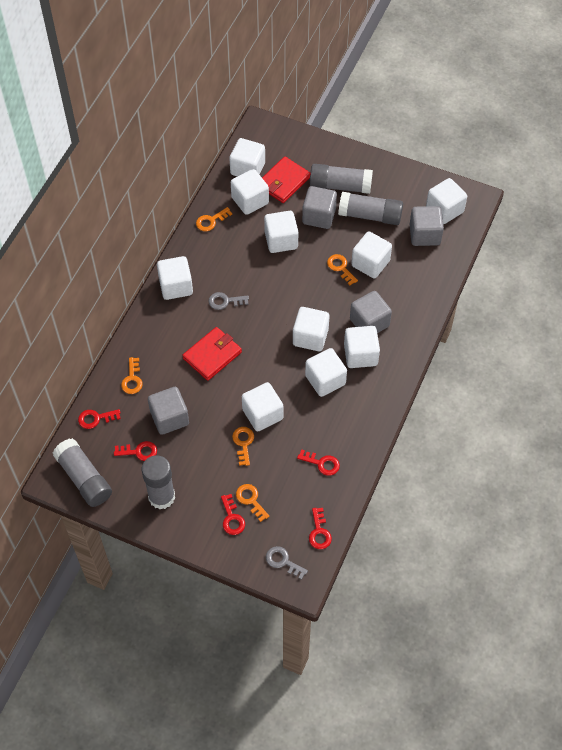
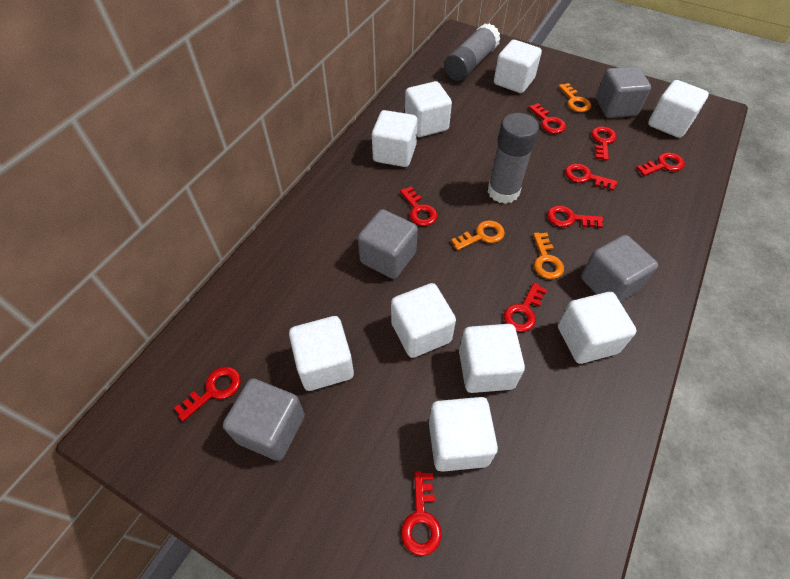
grey glue stick: 4 -> 2
grey key: 2 -> 0
orange key: 5 -> 3
red key: 5 -> 9
red wallet: 2 -> 0
white cube: 10 -> 9

